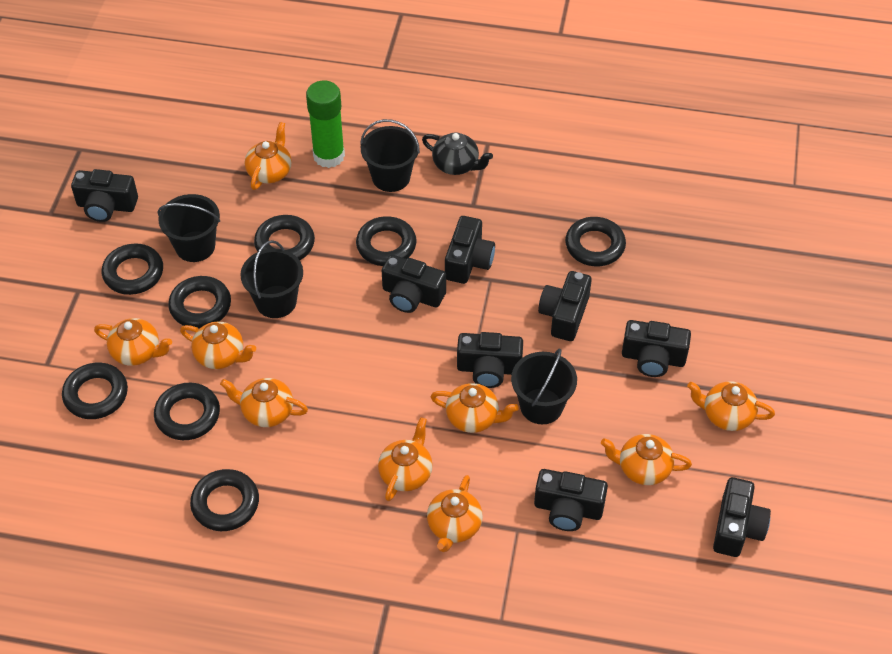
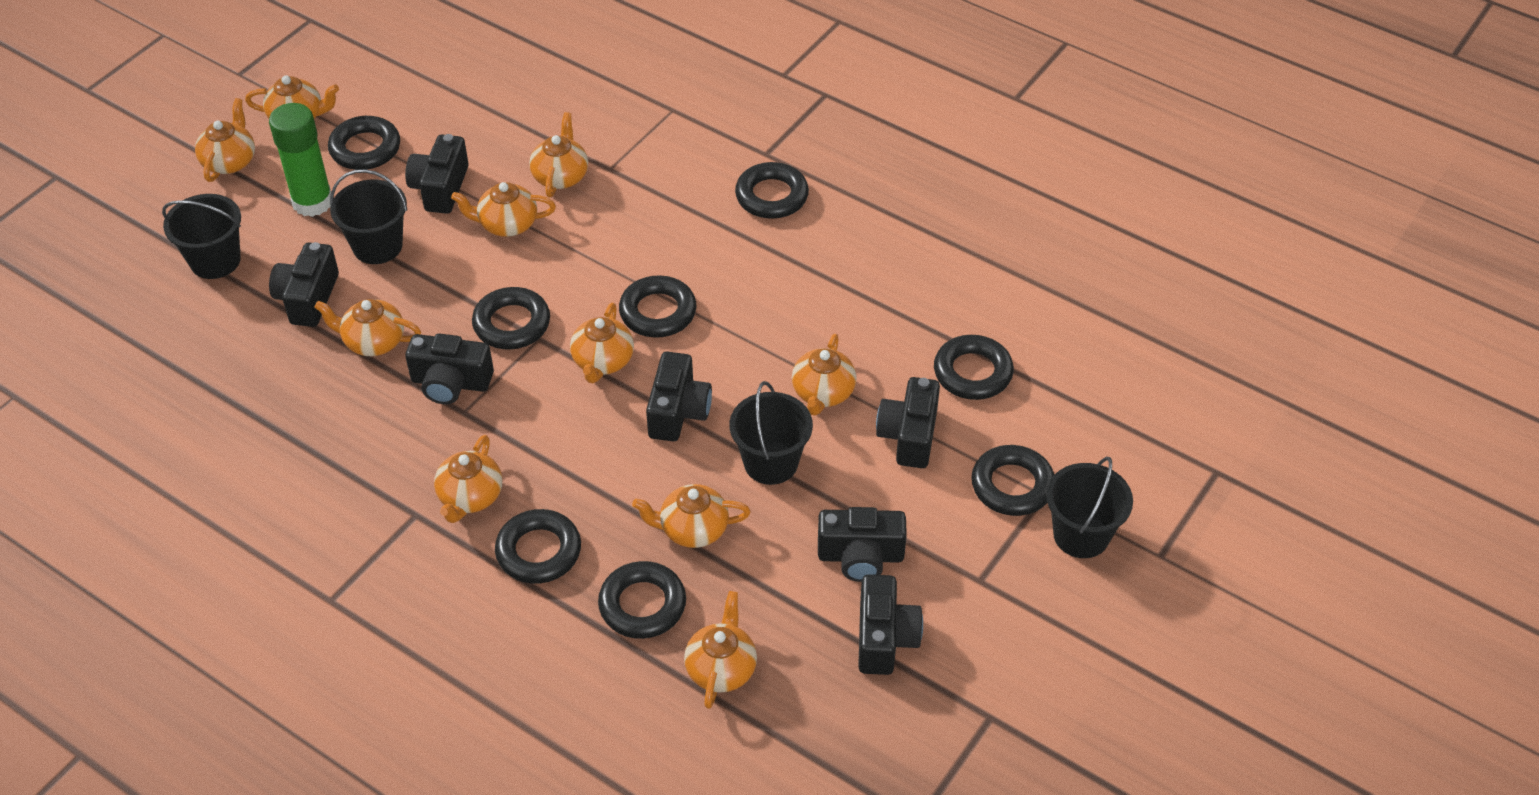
black camera: 8 -> 7
black teapot: 1 -> 0
orange teapot: 9 -> 10

